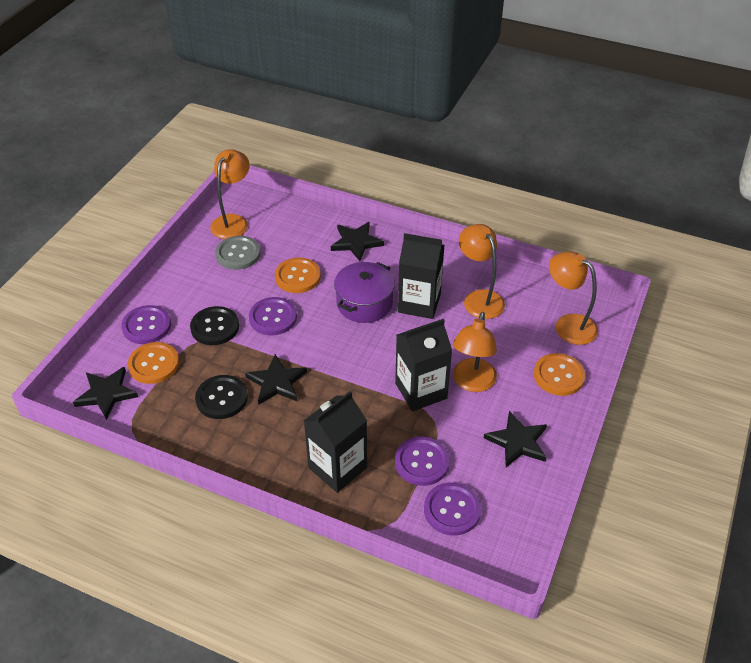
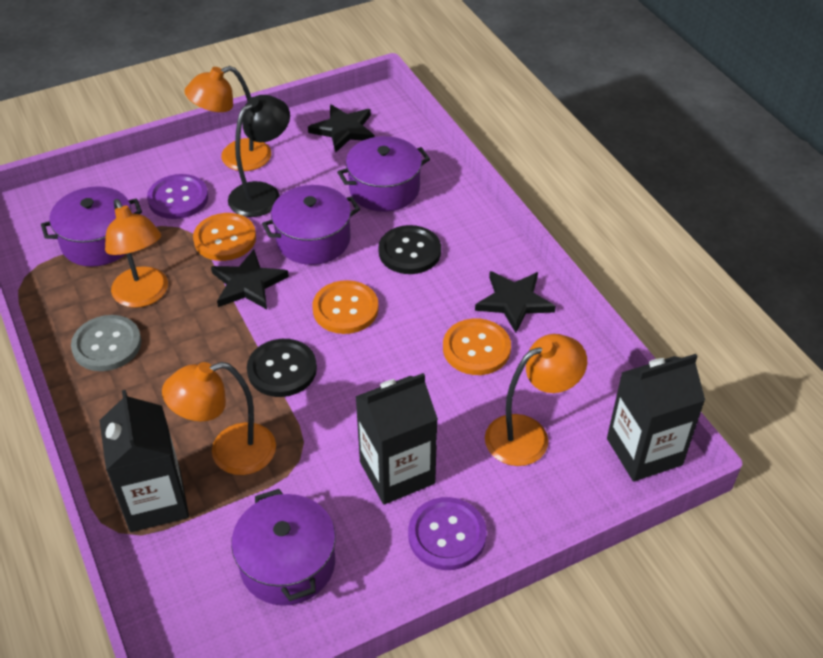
black lamp: 0 -> 1
black star: 4 -> 3
purple button: 4 -> 2
purple pot: 1 -> 4

